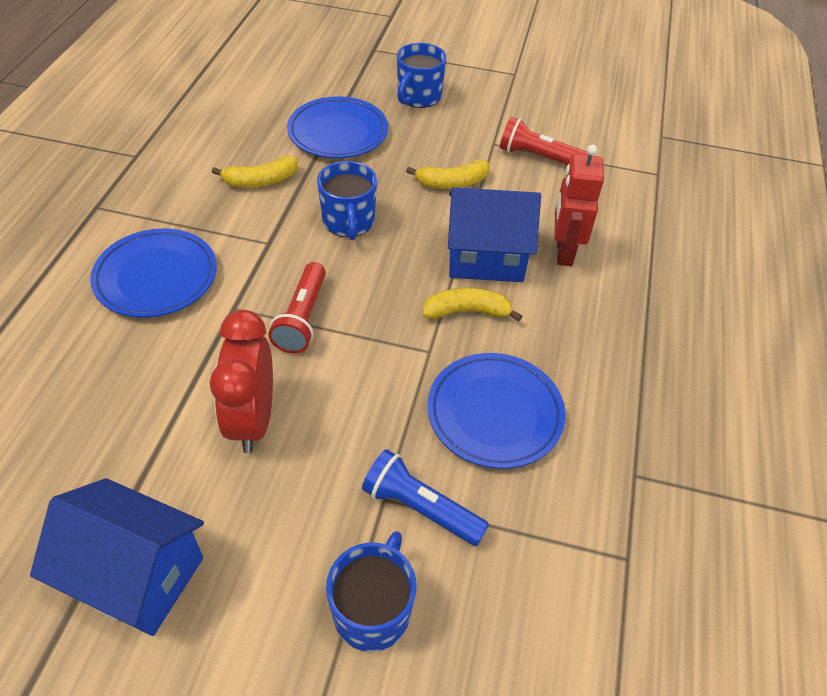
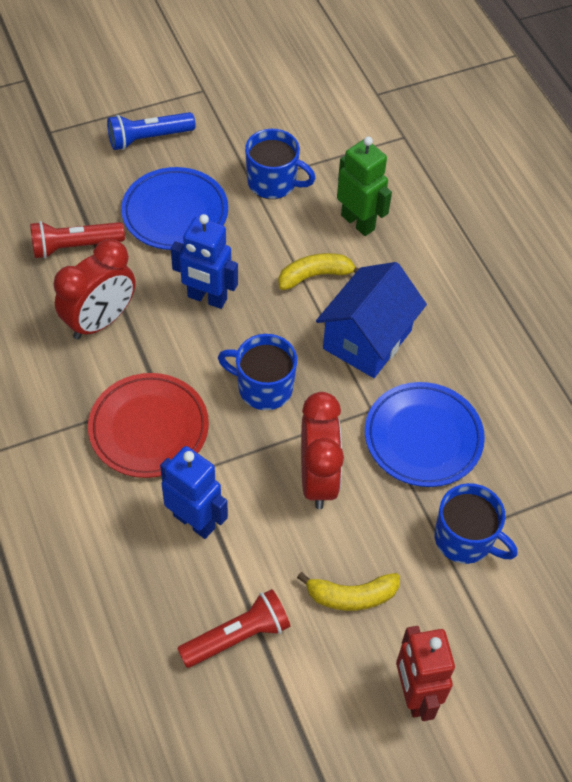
blue house: 2 -> 1
blue plate: 3 -> 2
blue robot: 0 -> 2
green robot: 0 -> 1
red clock: 1 -> 2
red plate: 0 -> 1
yellow banana: 3 -> 2

